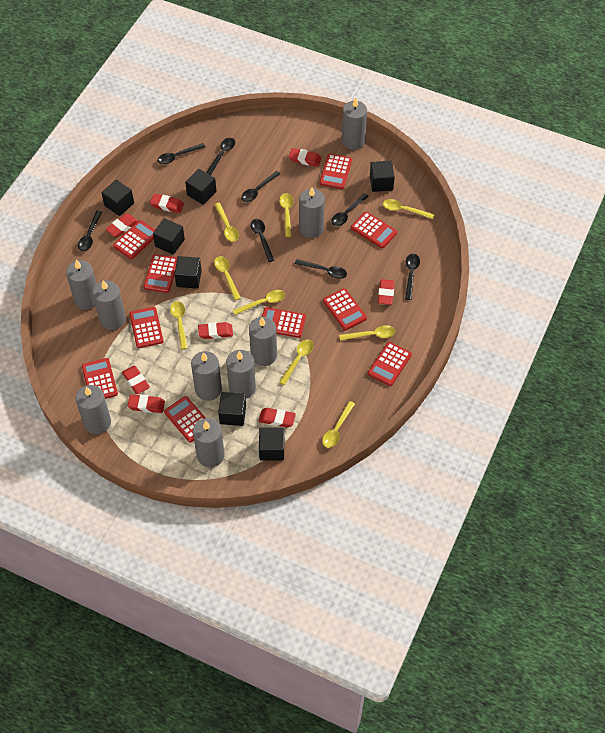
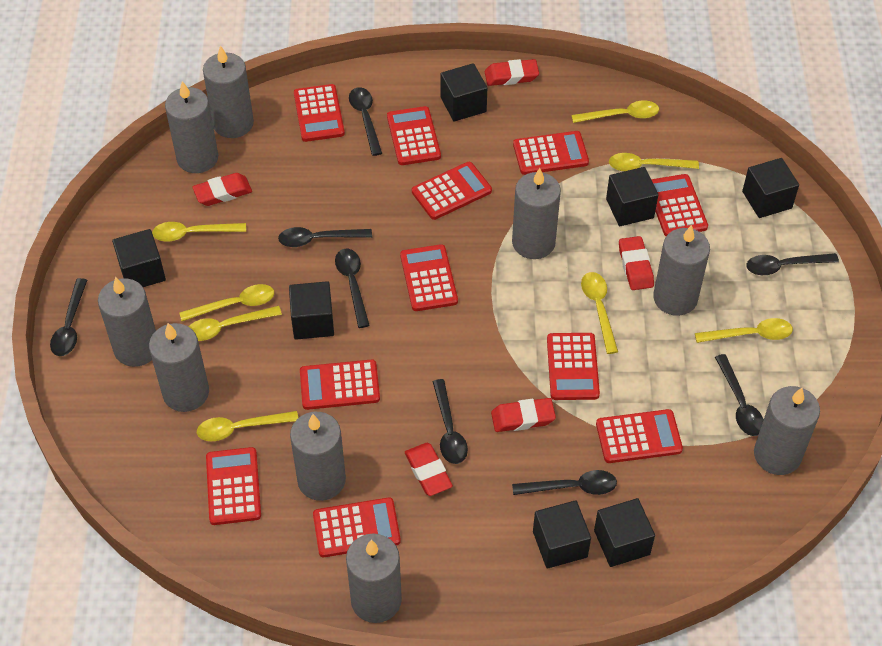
red calculator: 10 -> 11
red eraser: 8 -> 5
yellow spoon: 9 -> 8

